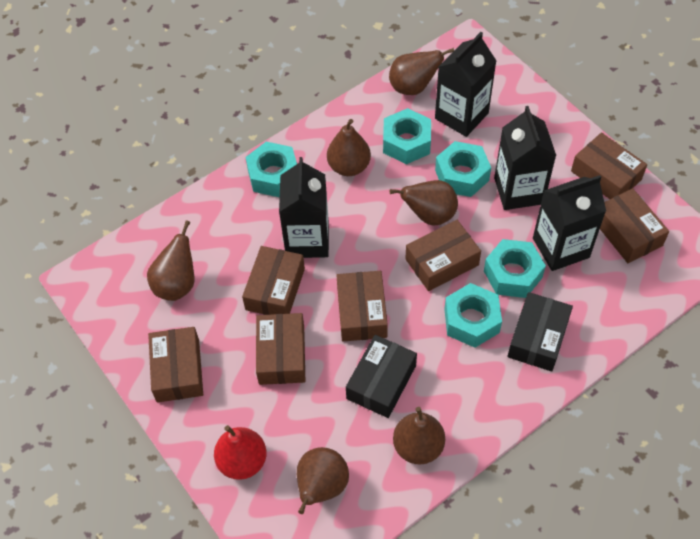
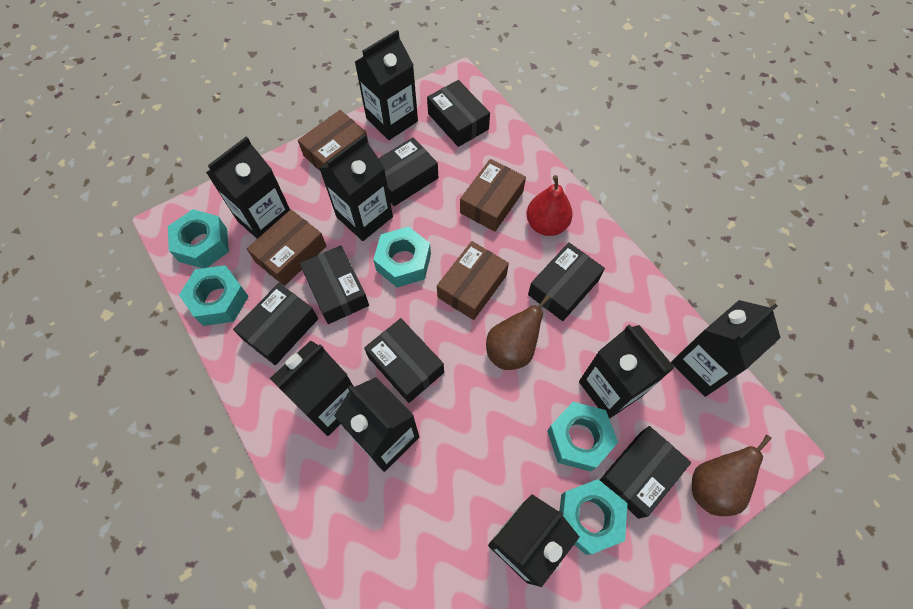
black box: 2 -> 7
black carton: 4 -> 8
brown box: 7 -> 4
brown pear: 6 -> 2

